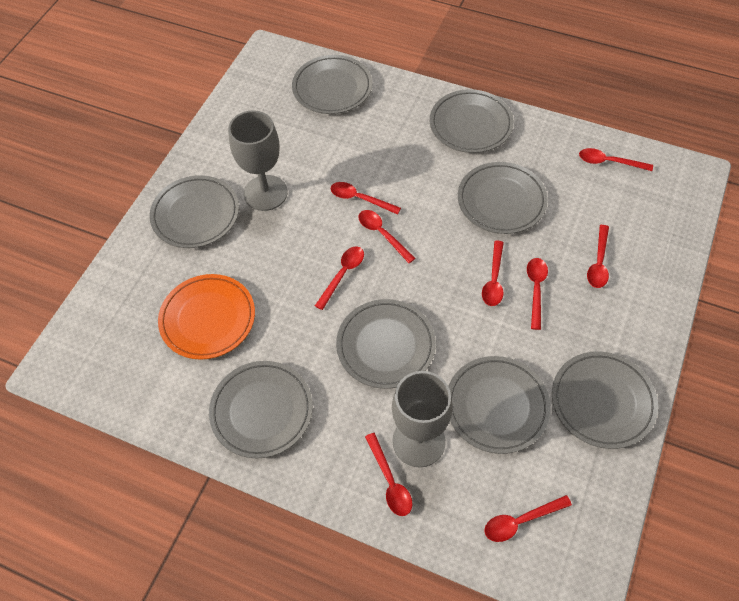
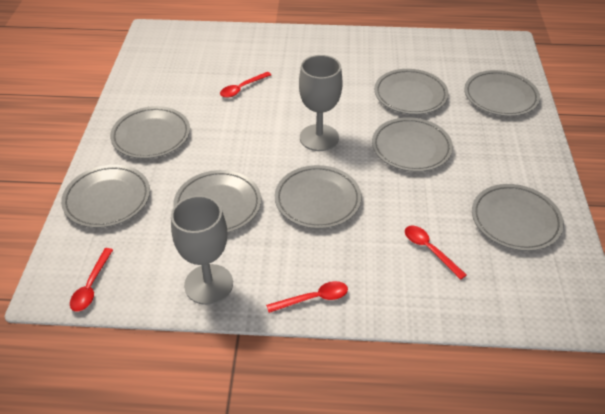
orange plate: 1 -> 0
red spoon: 9 -> 4

